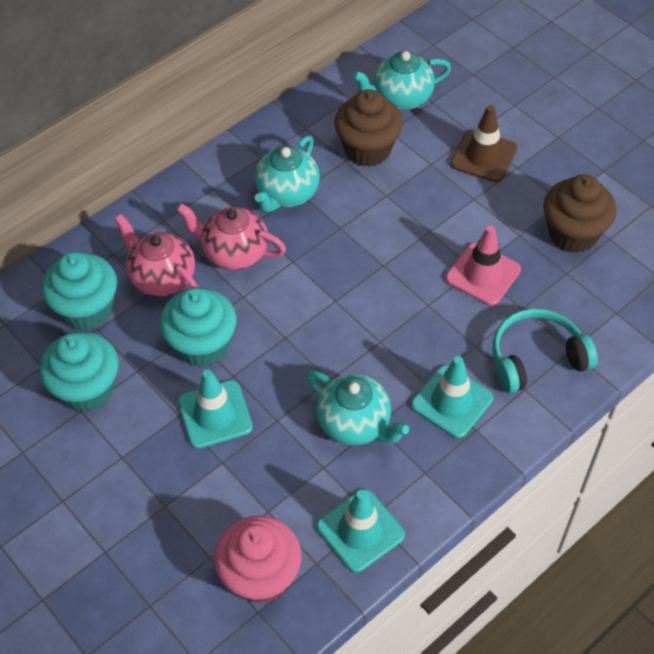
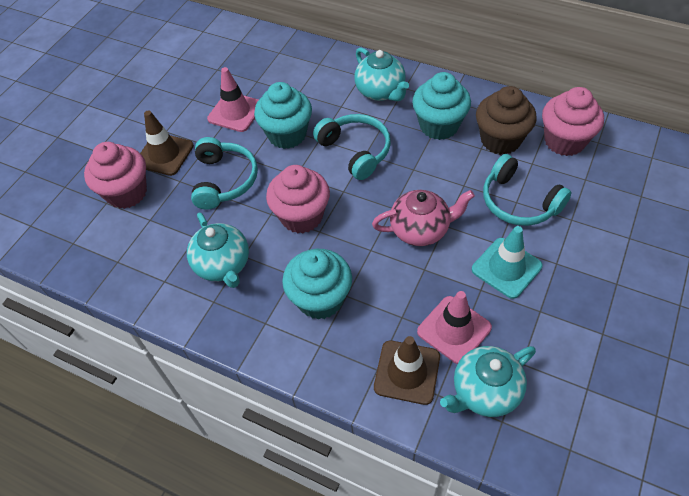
brown cupcake: 2 -> 1
brown traffic cone: 1 -> 2
pink cupcake: 1 -> 3
pink teapot: 2 -> 1
pink traffic cone: 1 -> 2
turquoise headphones: 1 -> 3
turquoise traffic cone: 3 -> 1

